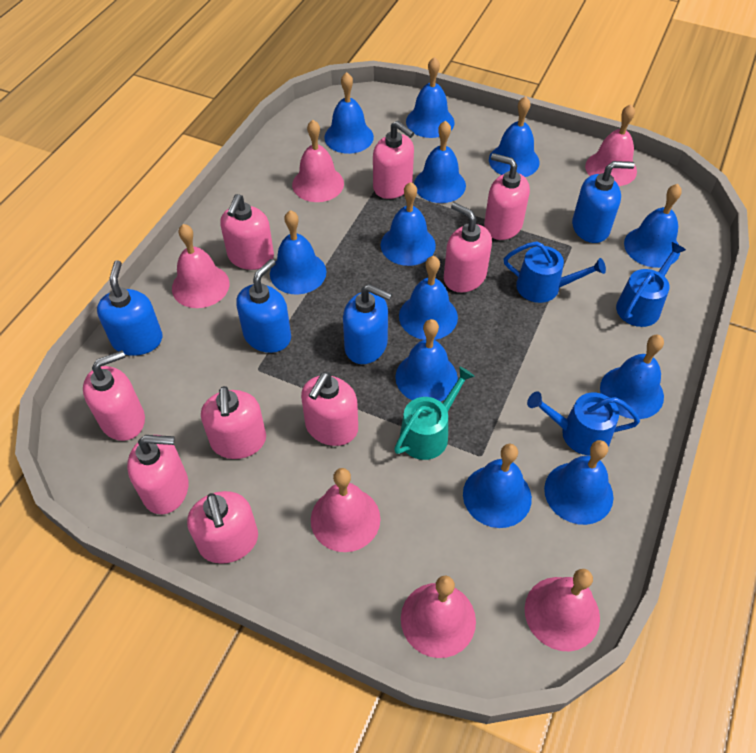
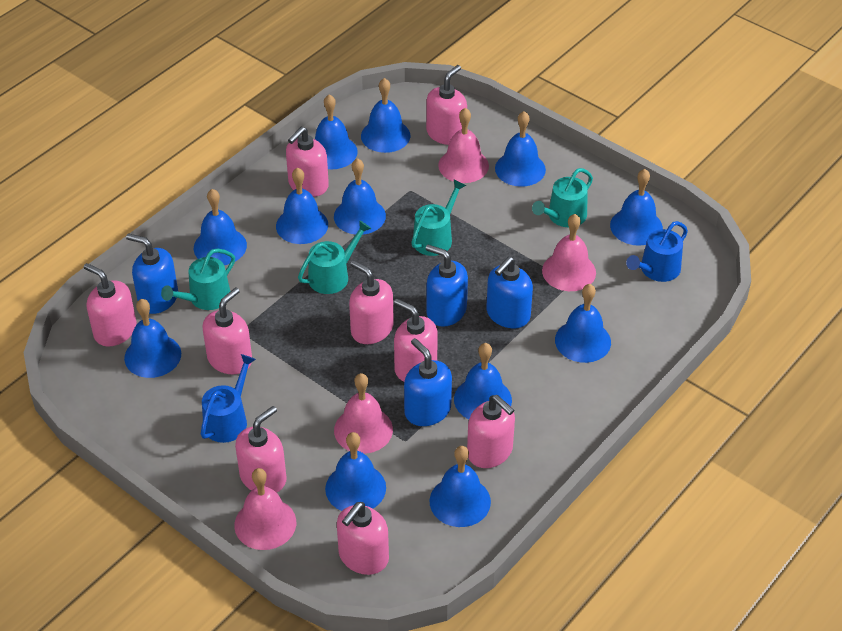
blue watering can: 3 -> 2
pink bell: 6 -> 4
turquoise watering can: 1 -> 4

